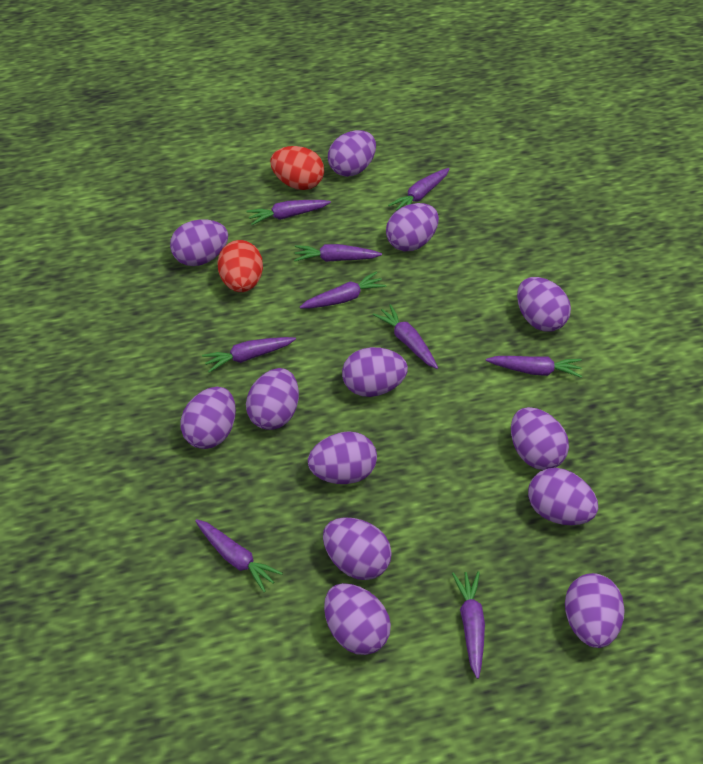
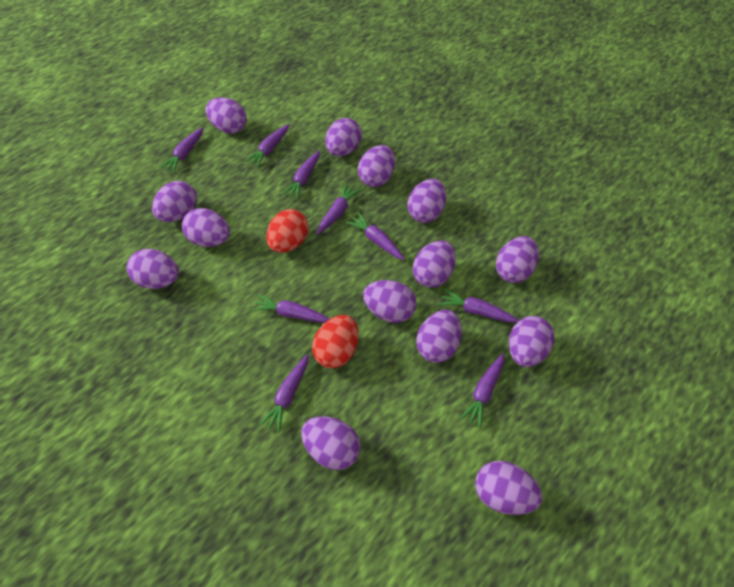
purple egg: 13 -> 14

